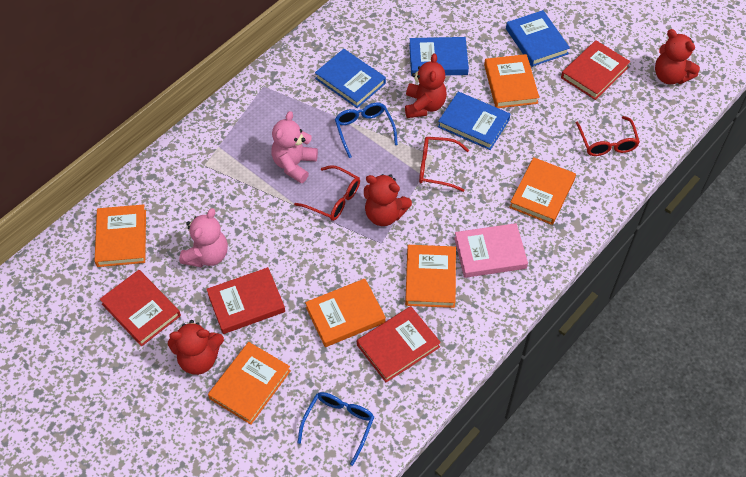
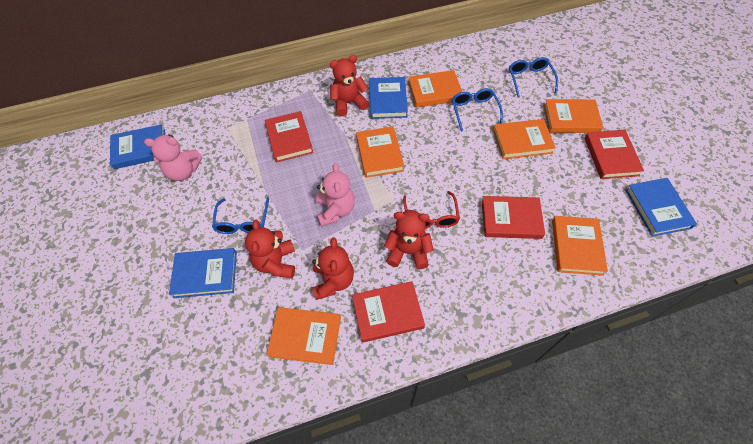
blue glasses: 2 -> 3
pink book: 1 -> 0
red glasses: 3 -> 1

